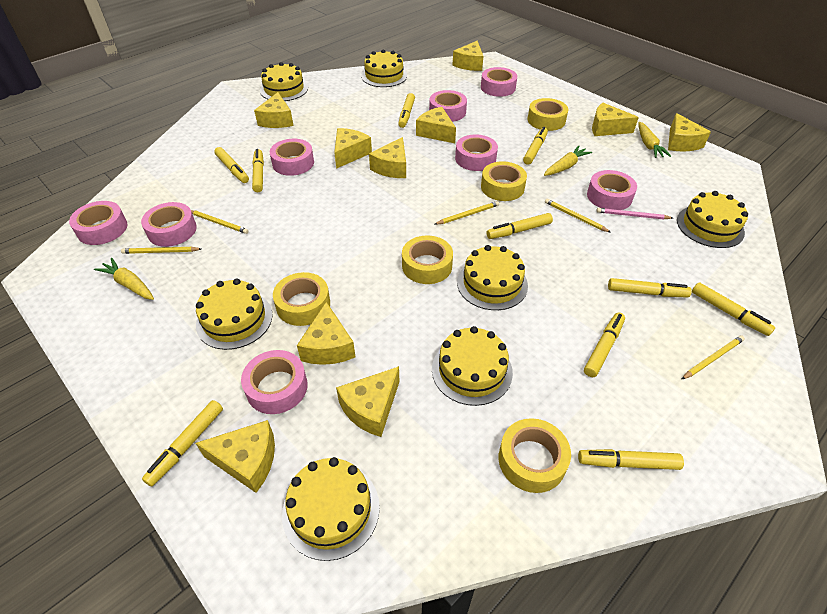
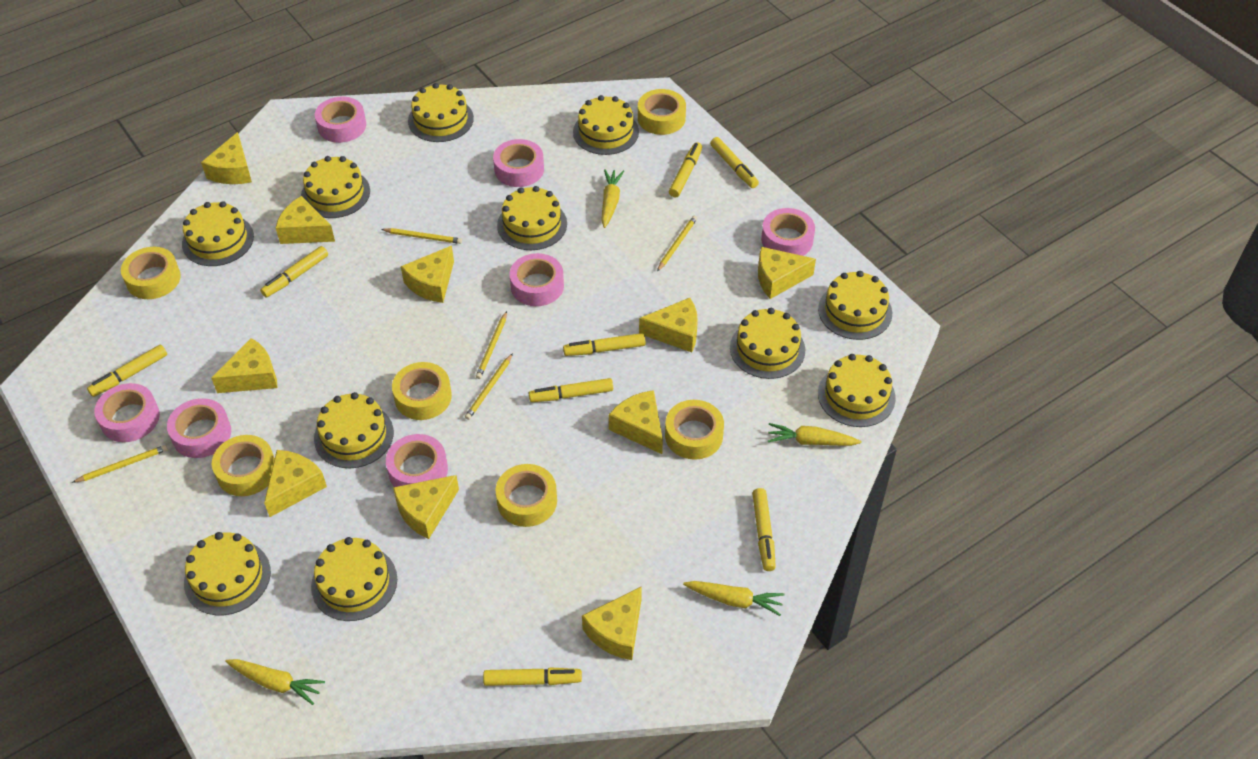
pink pencil: 1 -> 0
pink tape: 8 -> 7
yellow cake: 7 -> 11
yellow carrot: 3 -> 4
yellow marker: 10 -> 8
yellow tape: 5 -> 6

